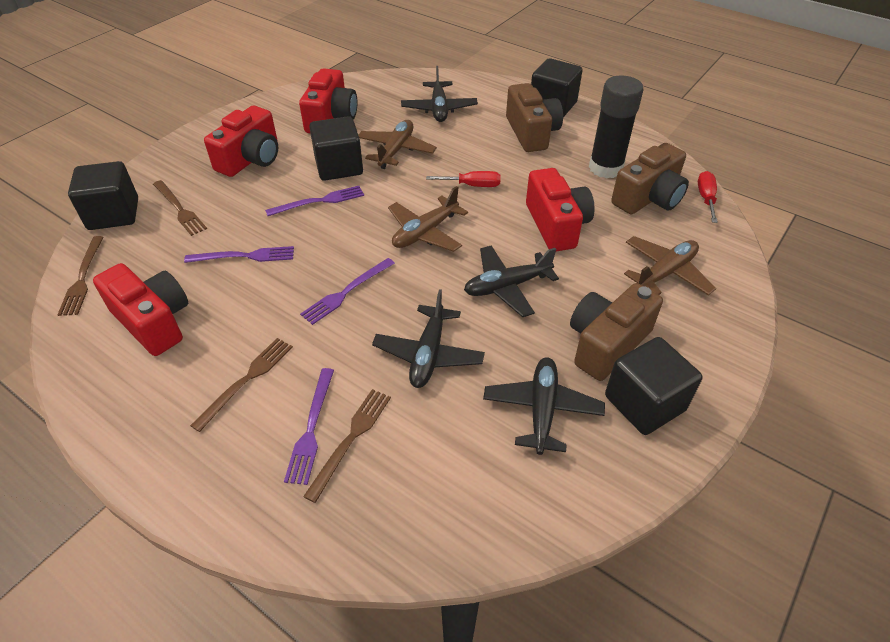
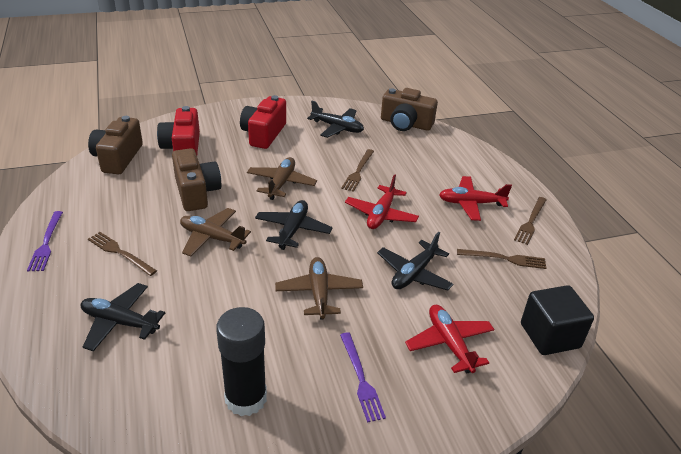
black cube: 4 -> 1
purple fork: 4 -> 2
red camera: 4 -> 2
red plane: 0 -> 3
red screwdriver: 2 -> 0

